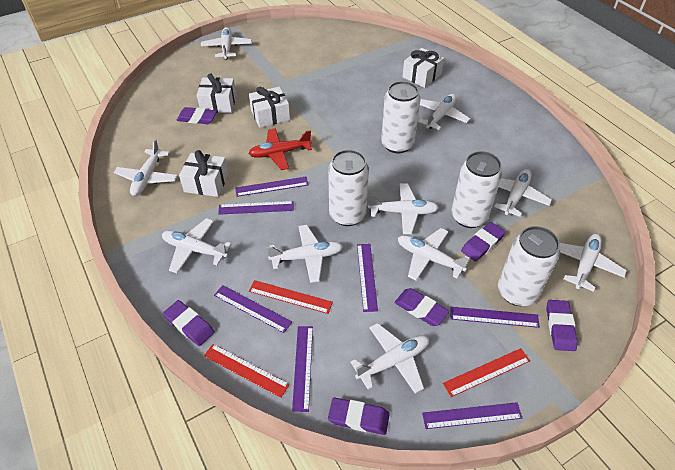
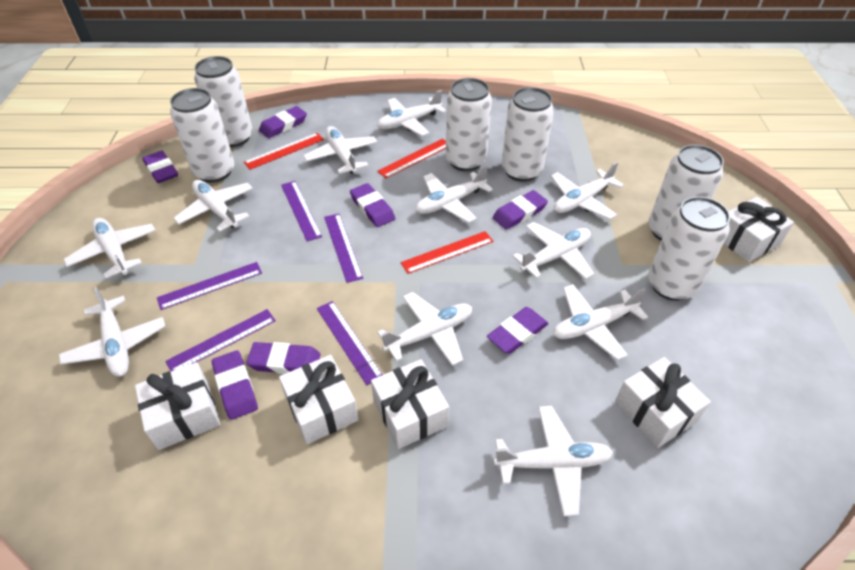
purple eraser: 6 -> 7
purple ruler: 7 -> 5
red plane: 1 -> 0
white can: 4 -> 6
white gift: 4 -> 5
white plane: 10 -> 11

